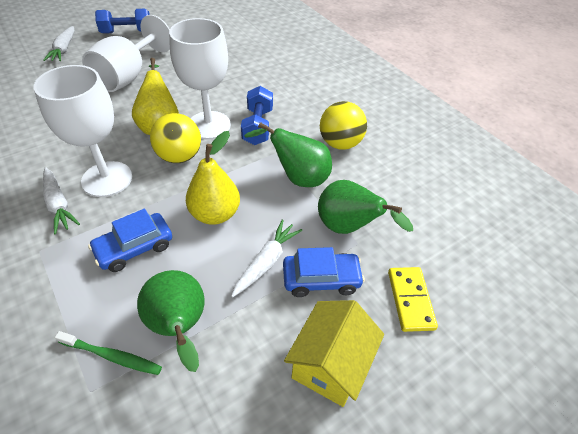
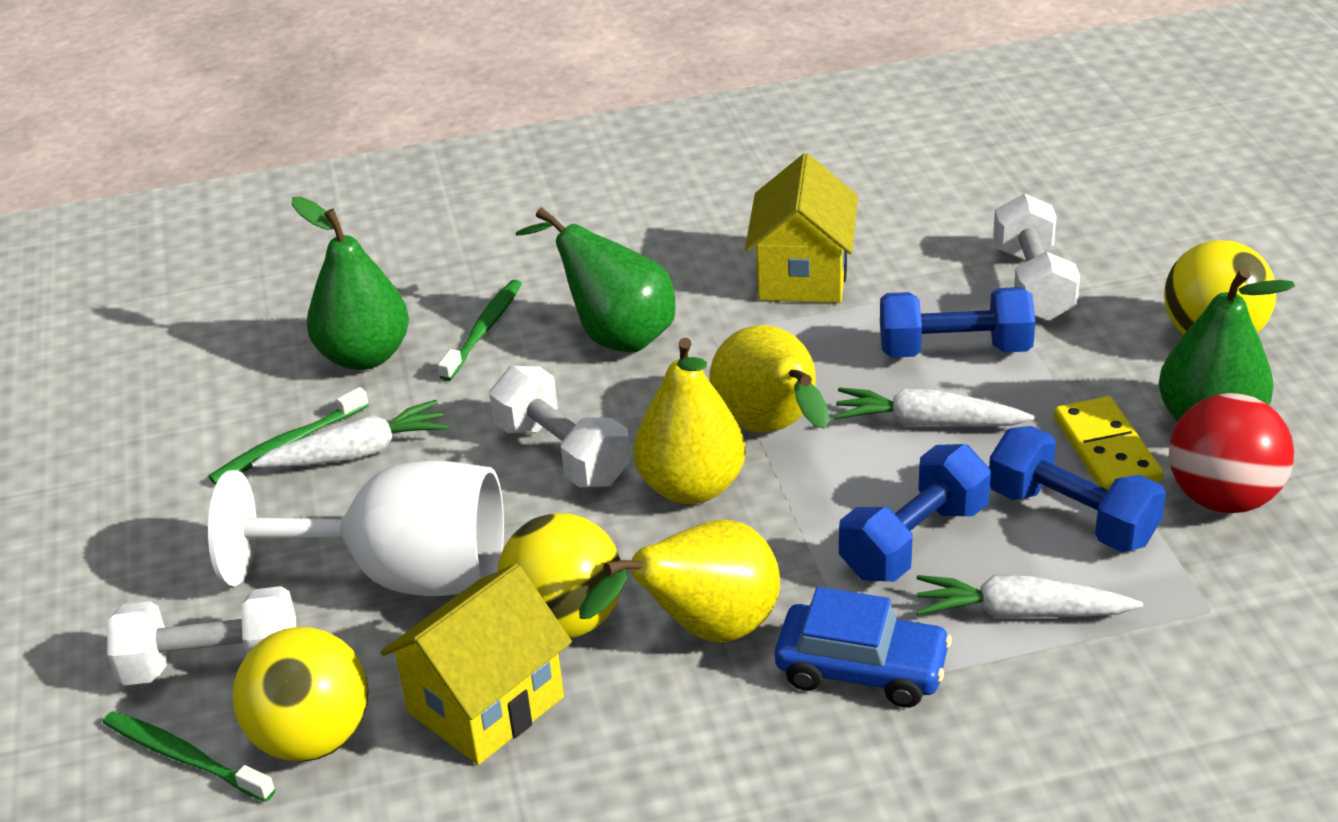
blue car: 2 -> 1
blue dumbbell: 2 -> 3
green toothbrush: 1 -> 3
red ball: 0 -> 1
white dumbbell: 0 -> 3
white goblet: 3 -> 1
yellow ball: 2 -> 3
yellow house: 1 -> 2
yellow pear: 2 -> 3

